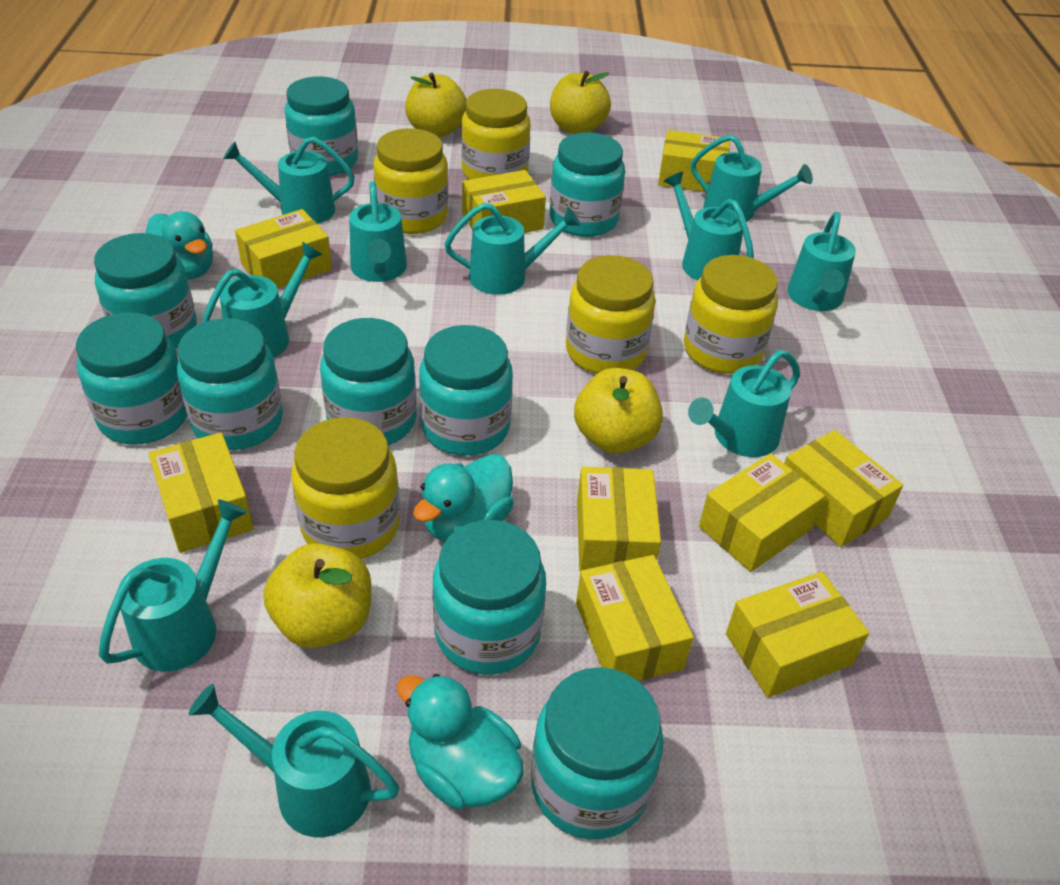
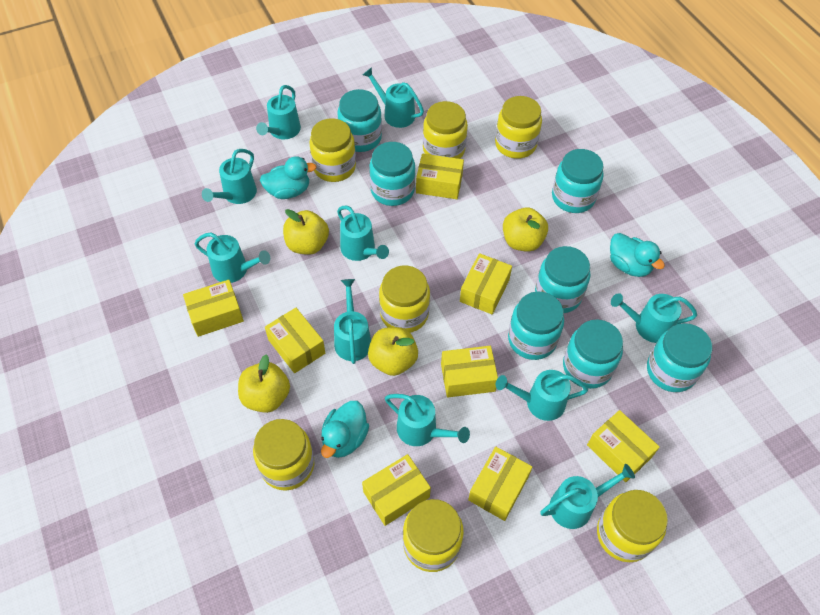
turquoise jar: 9 -> 7
yellow box: 9 -> 8
yellow jar: 5 -> 7

